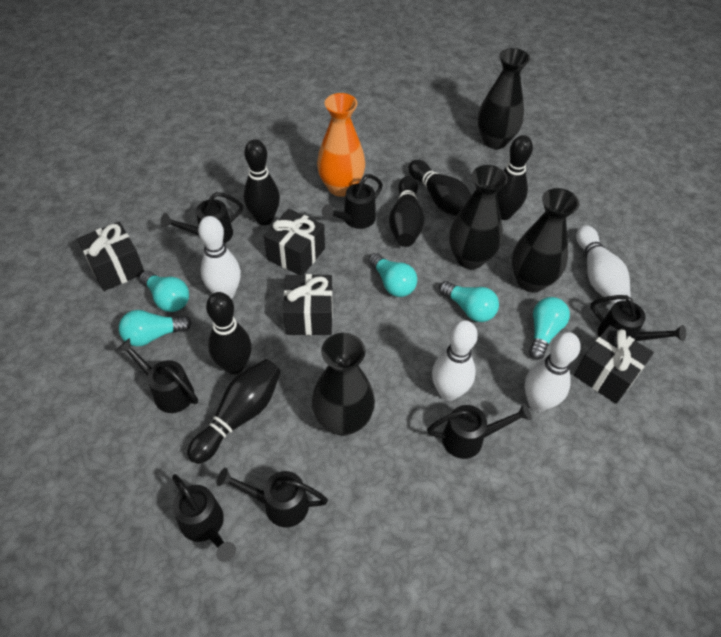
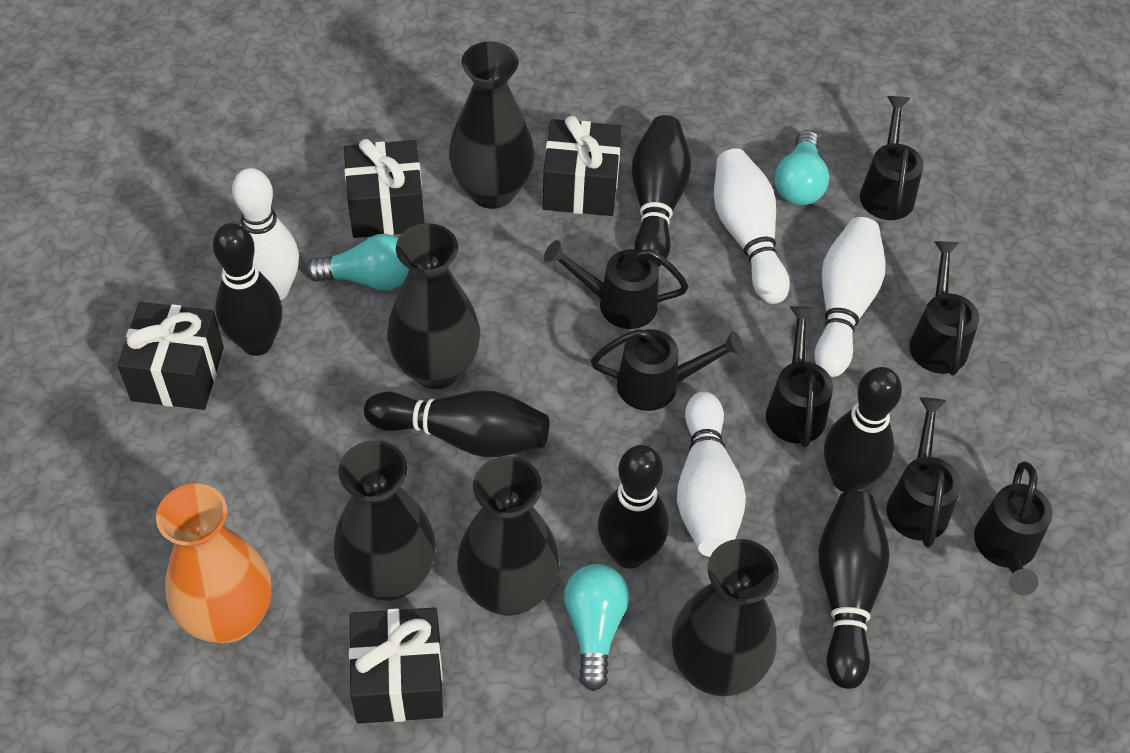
black vase: 4 -> 5
turquoise light bulb: 5 -> 3

